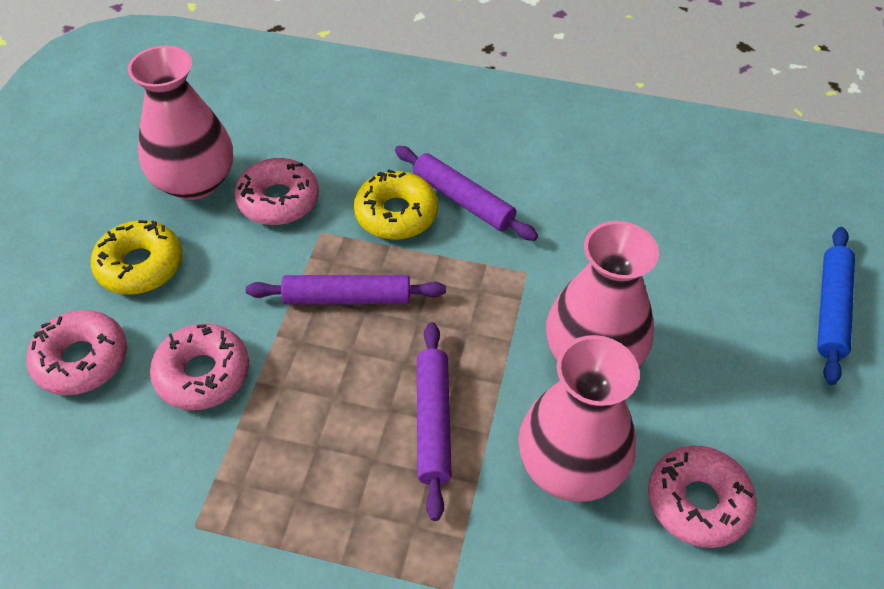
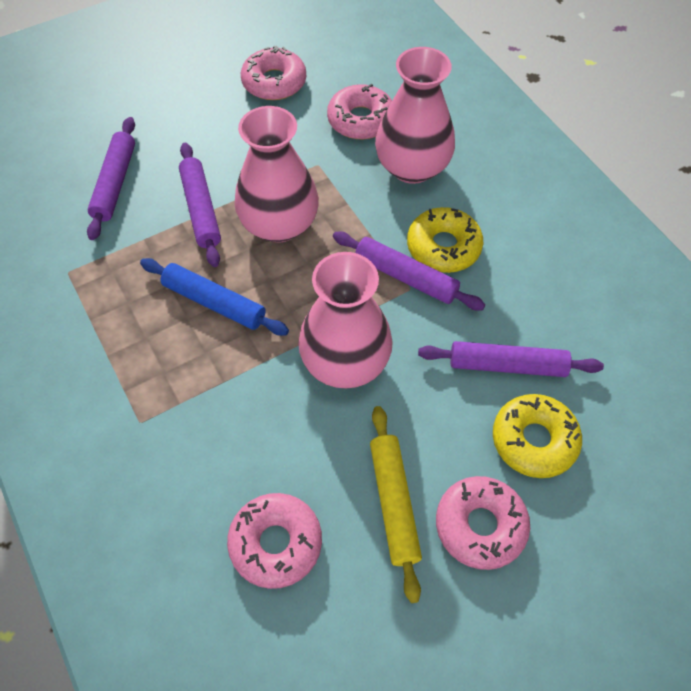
purple rolling pin: 3 -> 4
yellow rolling pin: 0 -> 1

